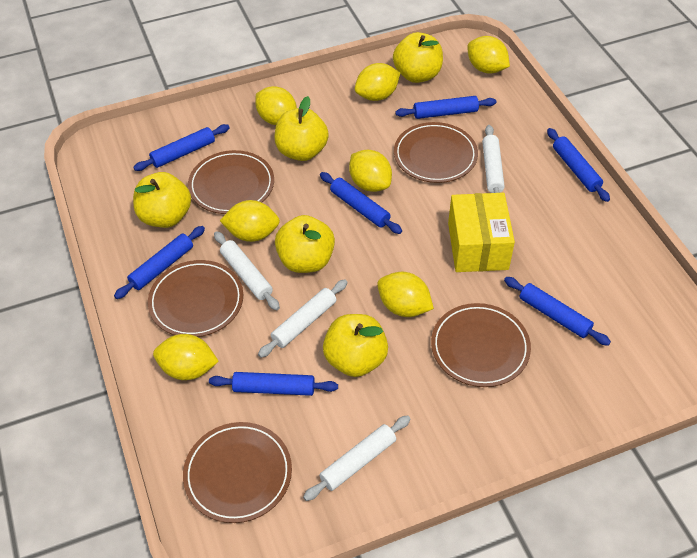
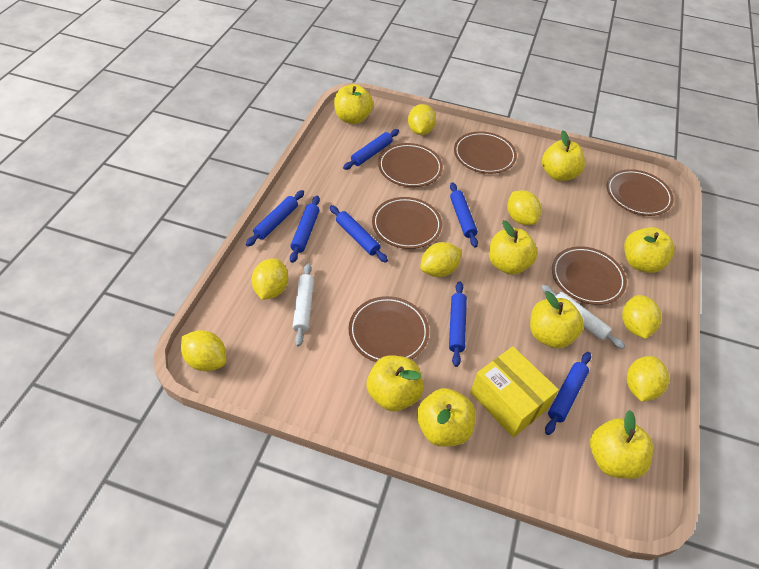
brown plate: 5 -> 6
white rolling pin: 4 -> 2
yellow apple: 5 -> 8

